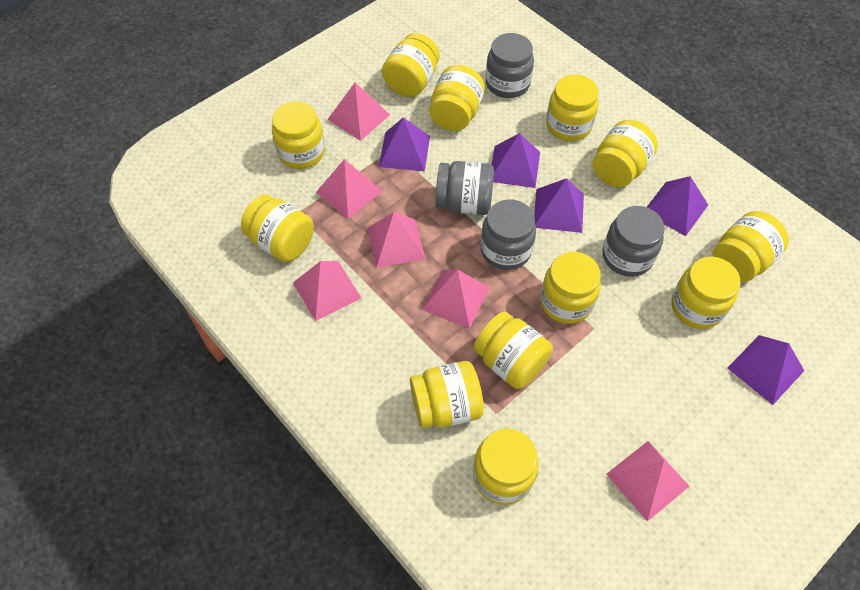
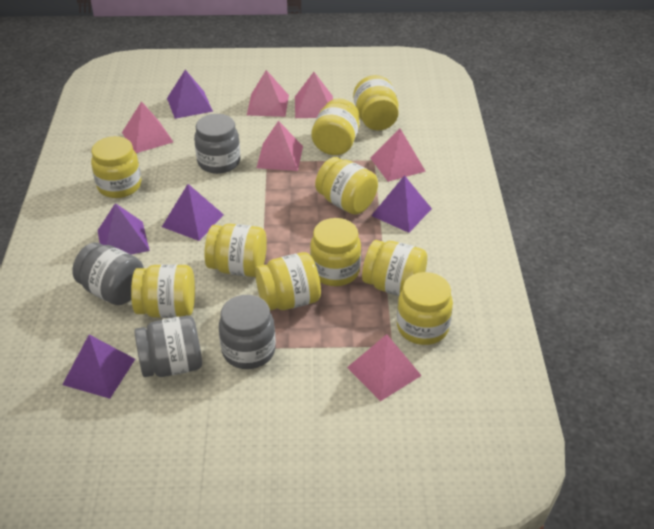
yellow jar: 12 -> 10

